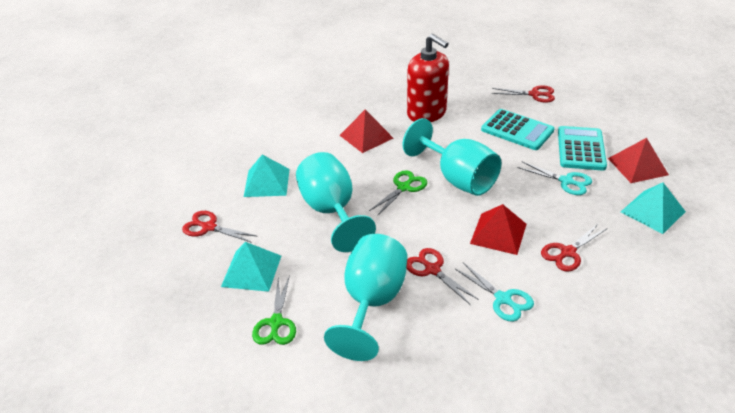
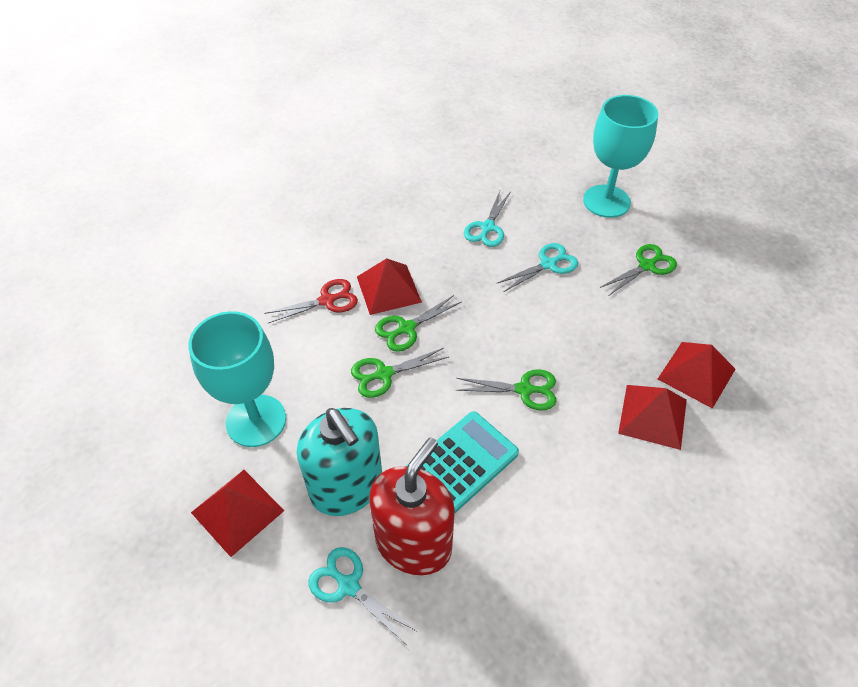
green scissors: 2 -> 4
red pyramid: 3 -> 4
red scissors: 4 -> 1
turquoise calculator: 2 -> 1
turquoise goblet: 3 -> 2
turquoise pyramid: 3 -> 0
turquoise scissors: 2 -> 3
turquoise soap dispenser: 0 -> 1

